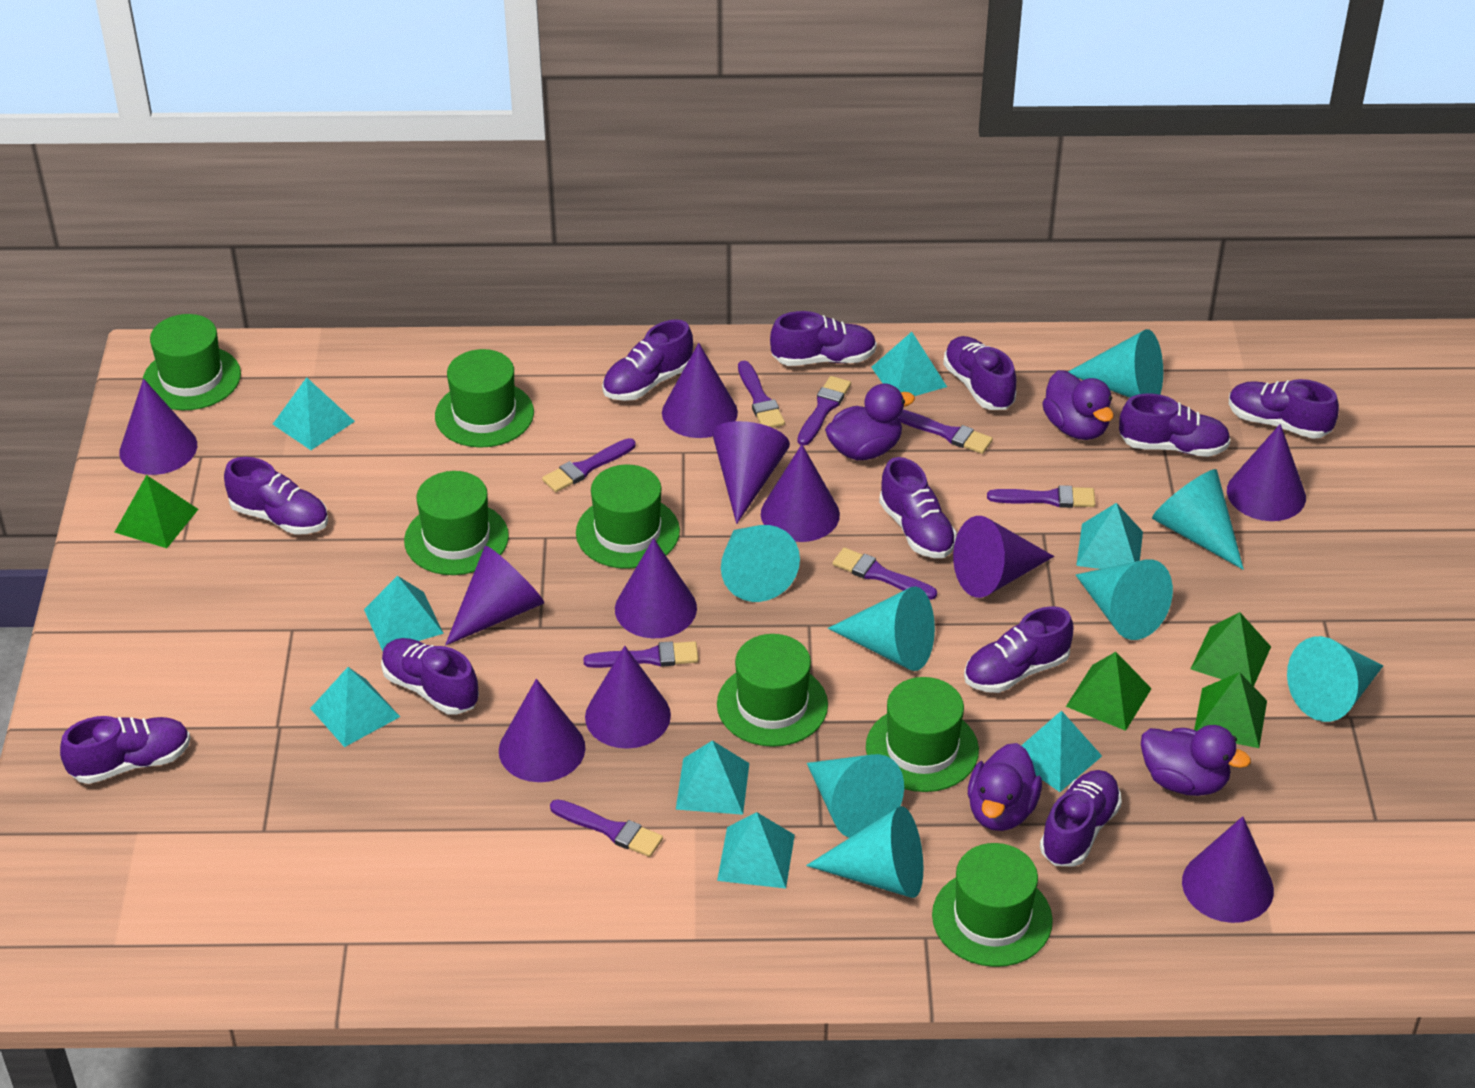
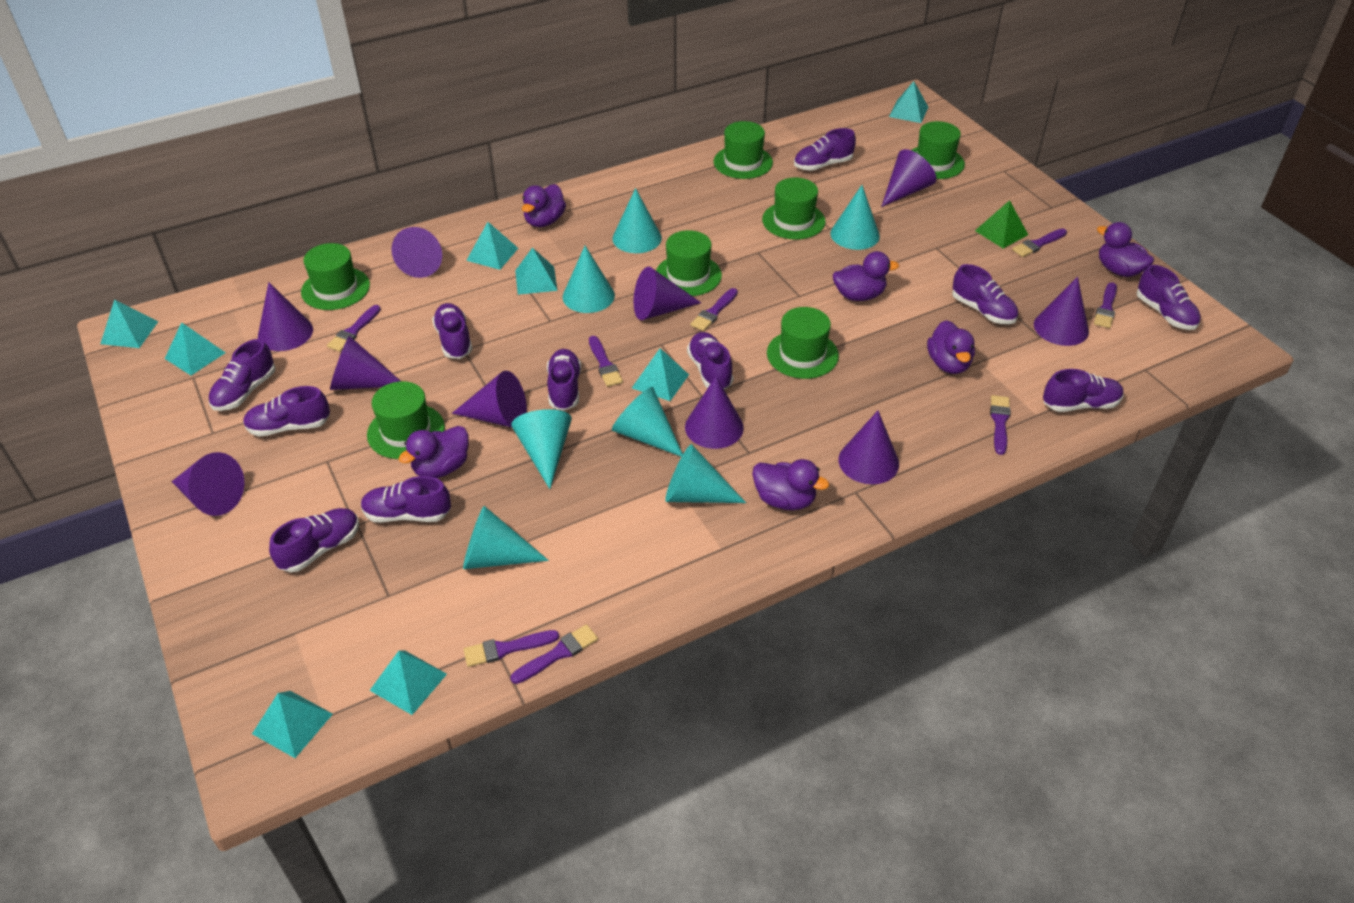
green pyramid: 4 -> 1
purple cone: 11 -> 10
purple duck: 4 -> 6
turquoise cone: 8 -> 7

